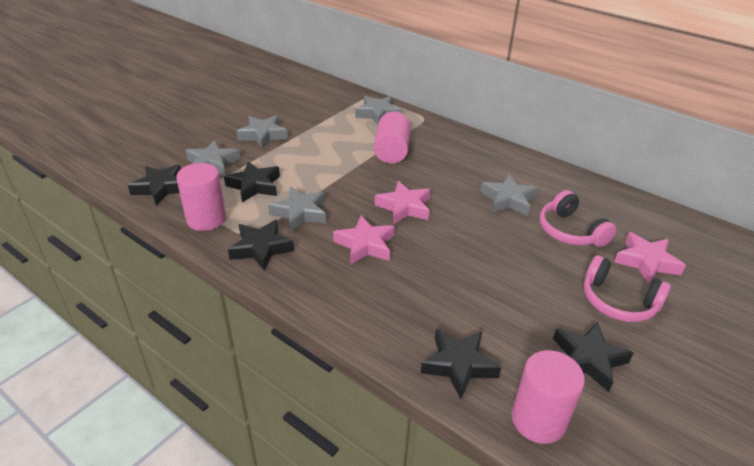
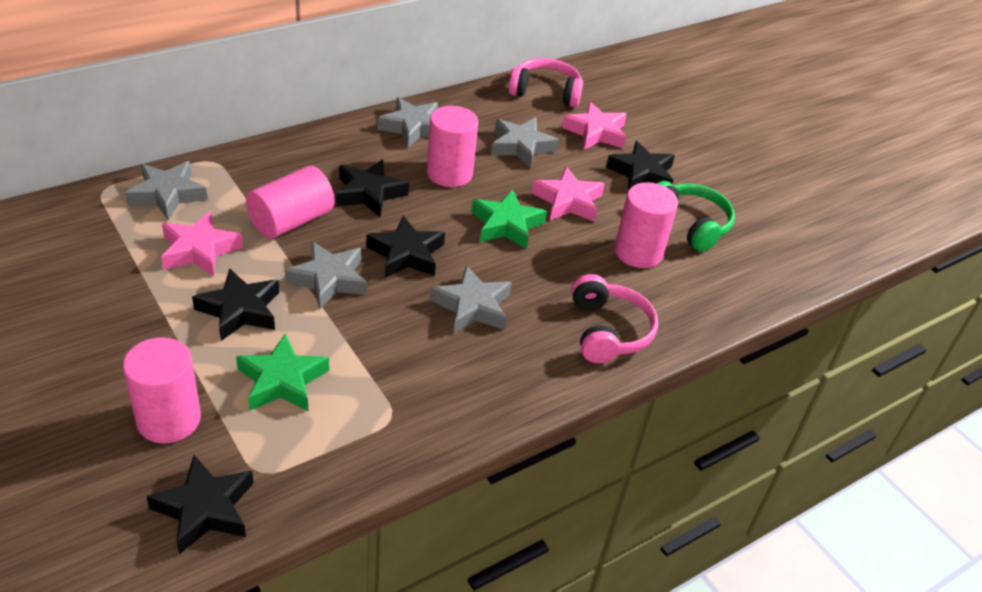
green headphones: 0 -> 1
green star: 0 -> 2
pink cylinder: 3 -> 4

